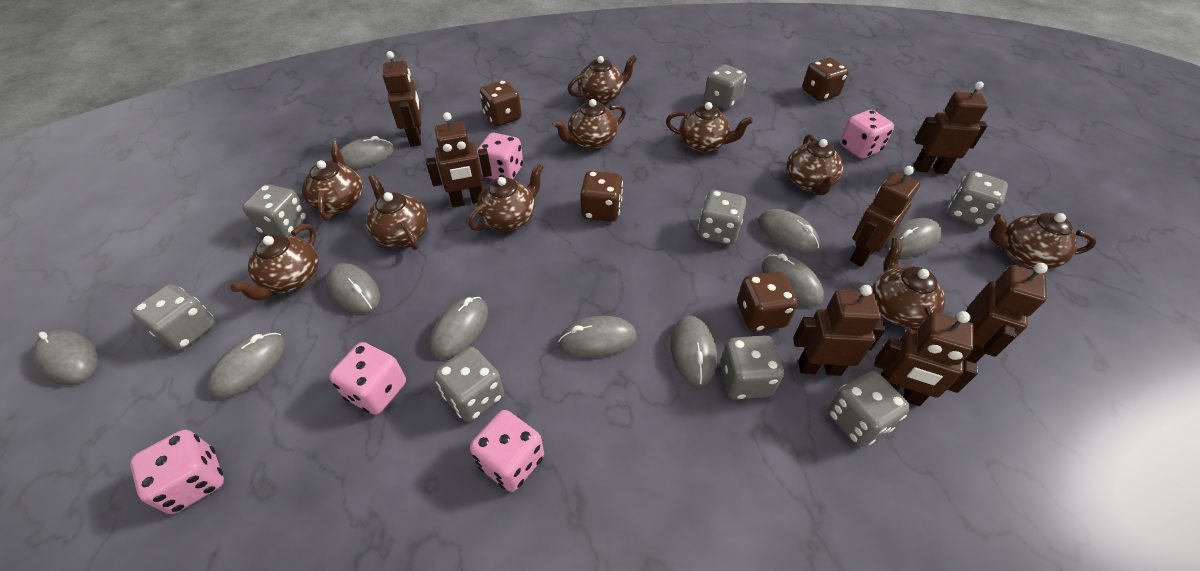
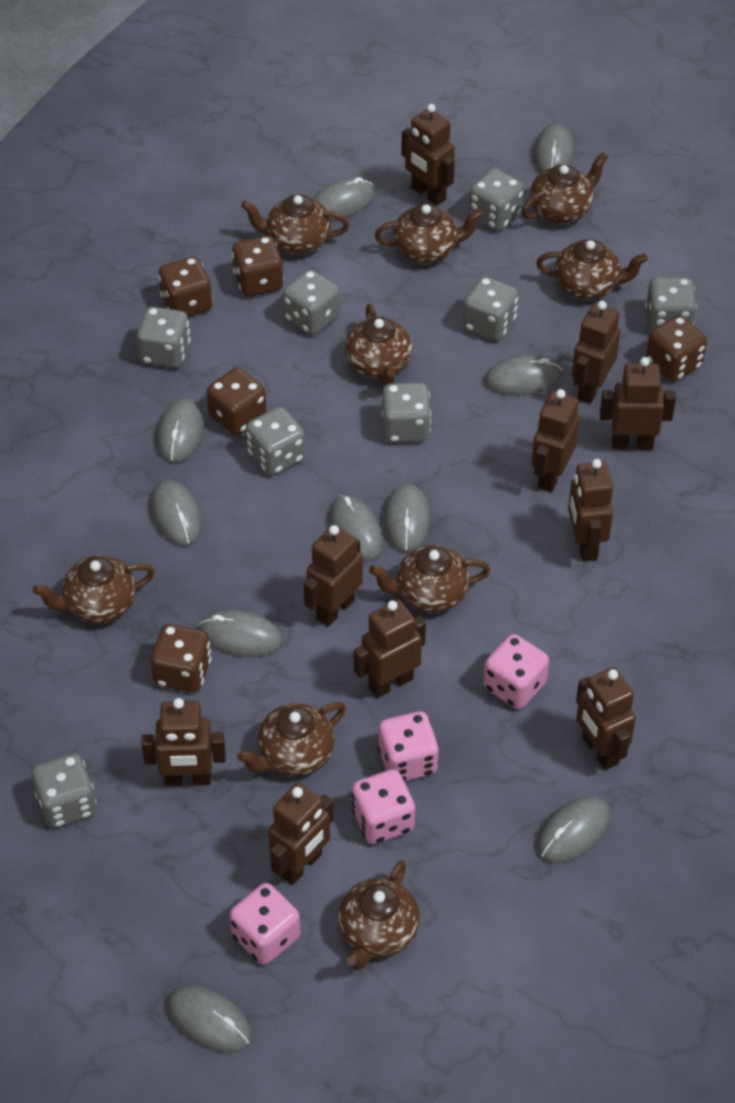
brown dice: 4 -> 5
brown robot: 7 -> 10
brown teapot: 10 -> 9
pink dice: 5 -> 4

